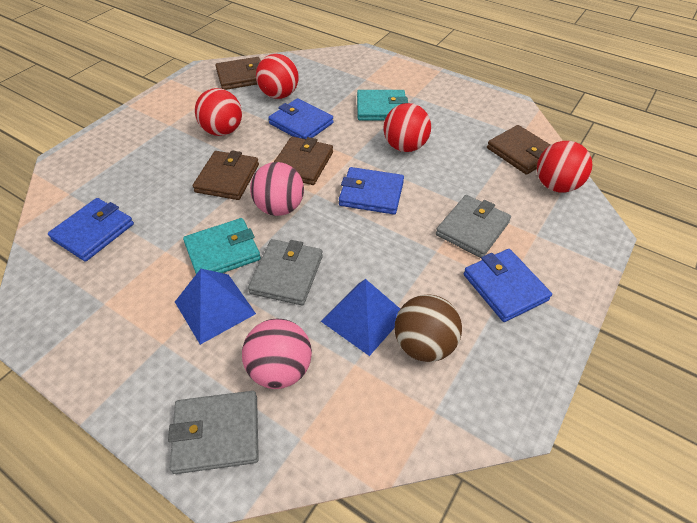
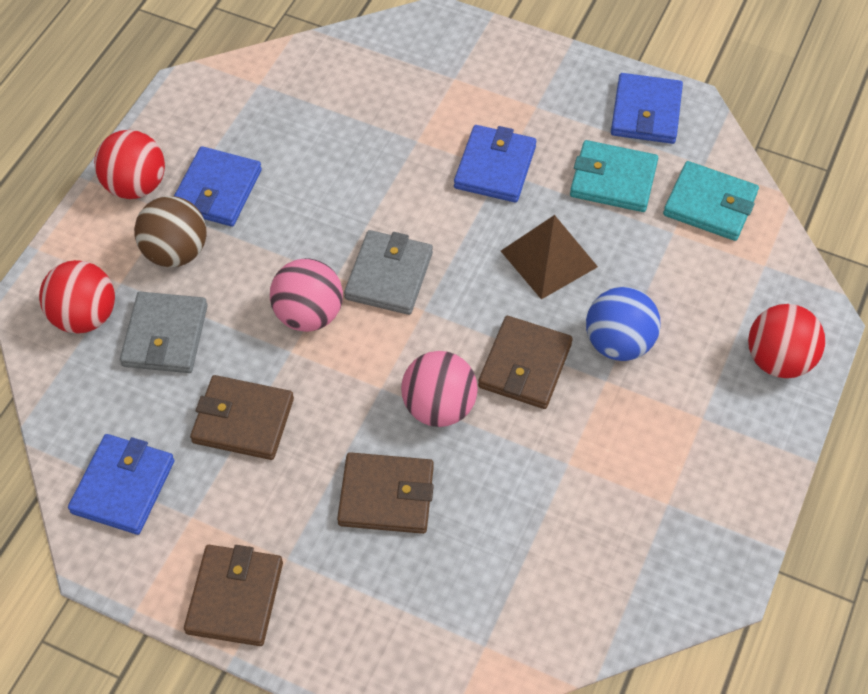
blue ball: 0 -> 1
blue pyramid: 2 -> 0
brown pyramid: 0 -> 1
grey wallet: 3 -> 2
red ball: 4 -> 3

